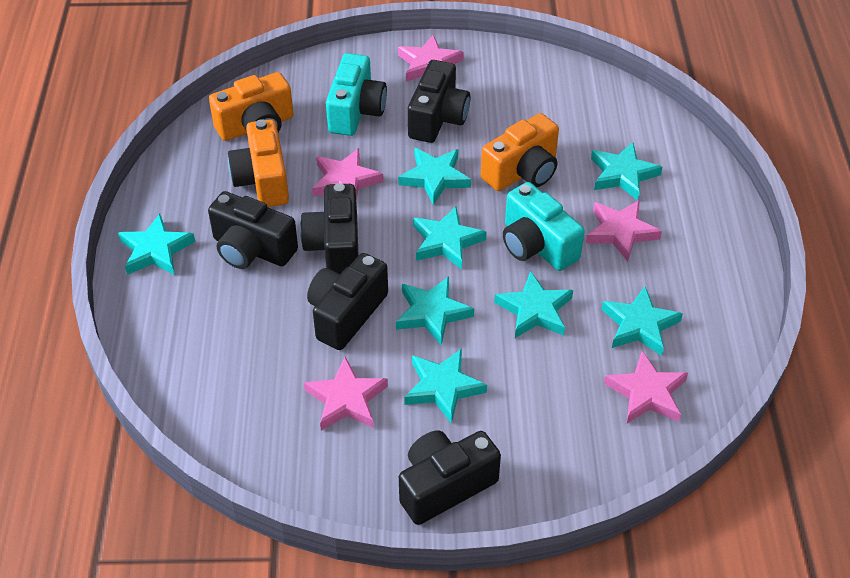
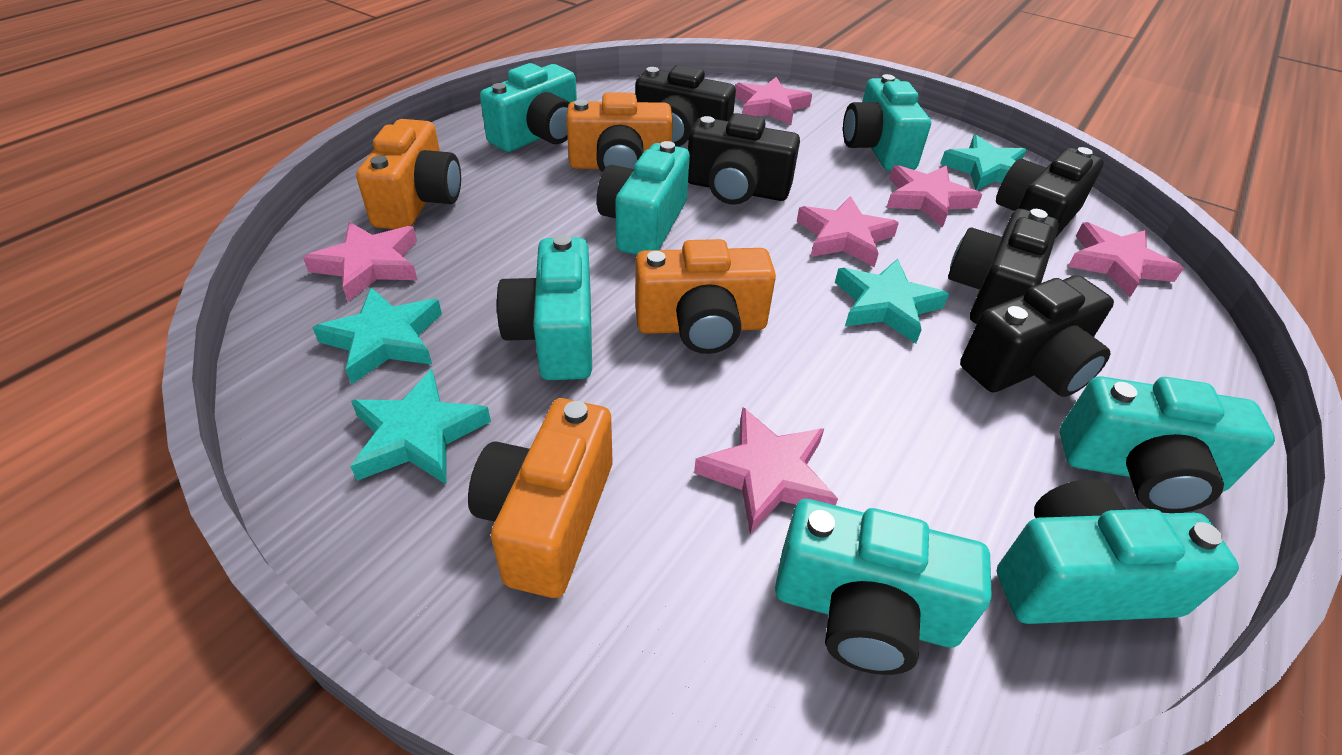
orange camera: 3 -> 4
pink star: 5 -> 6
turquoise camera: 2 -> 7
turquoise star: 8 -> 4

